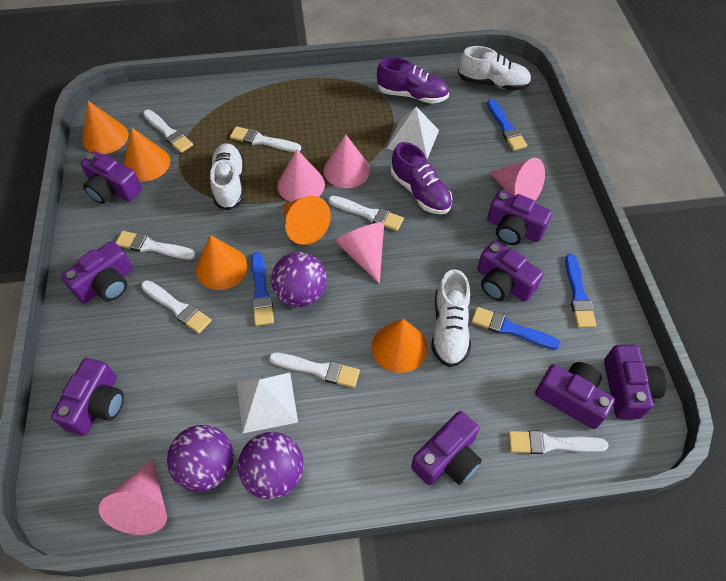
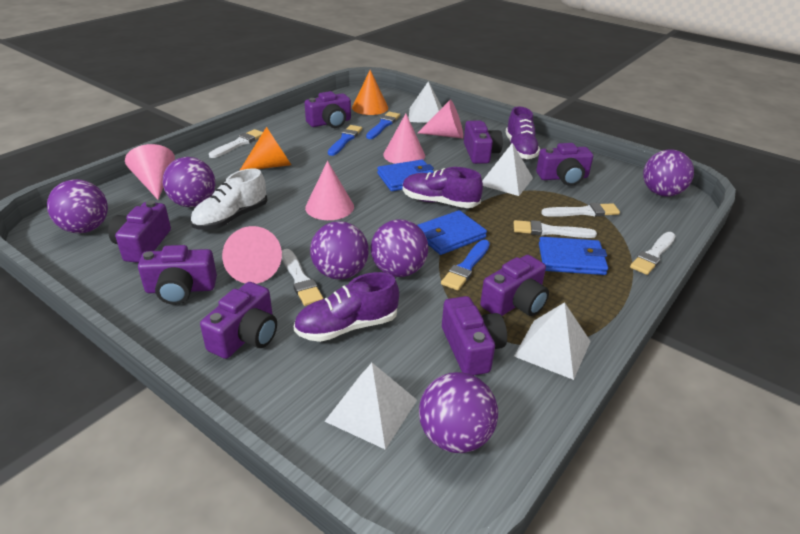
blue brush: 4 -> 3
blue wallet: 0 -> 3
orange cone: 5 -> 2
purple ball: 3 -> 6
purple shoe: 2 -> 3
white brush: 7 -> 5
white pyramid: 2 -> 4
white shoe: 3 -> 1

